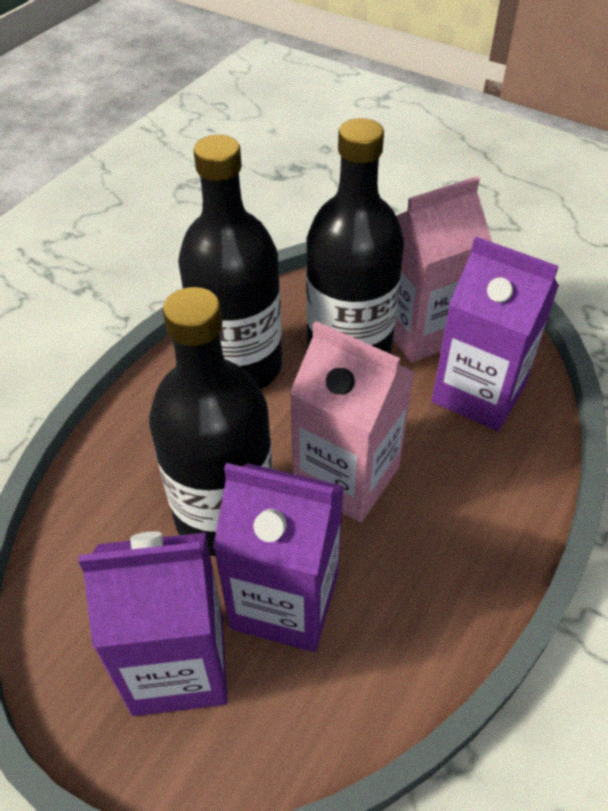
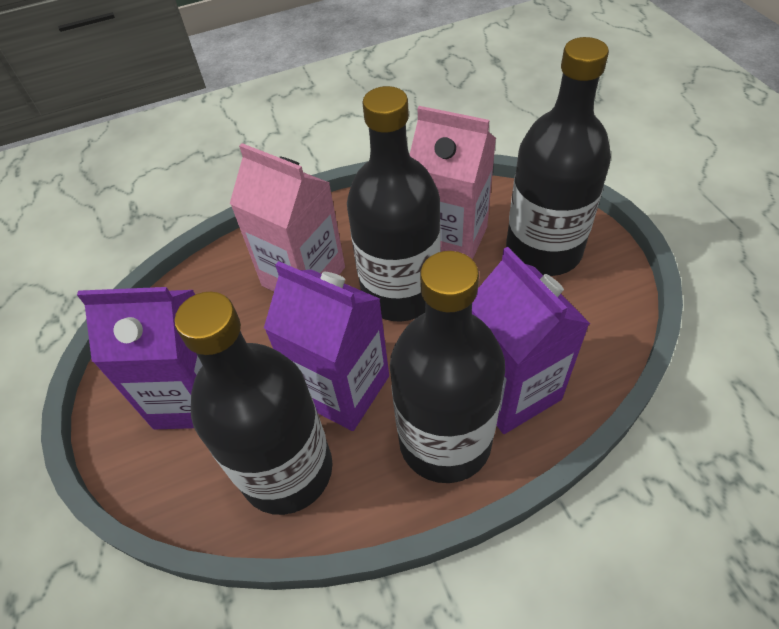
black bottle: 3 -> 4

